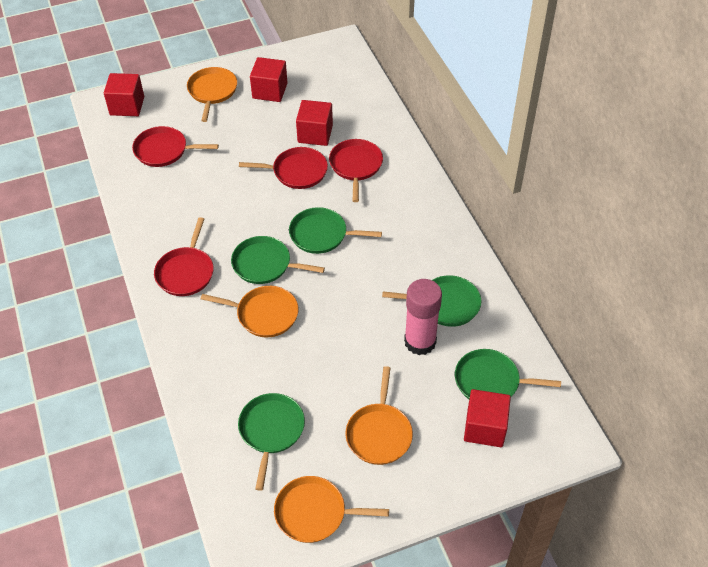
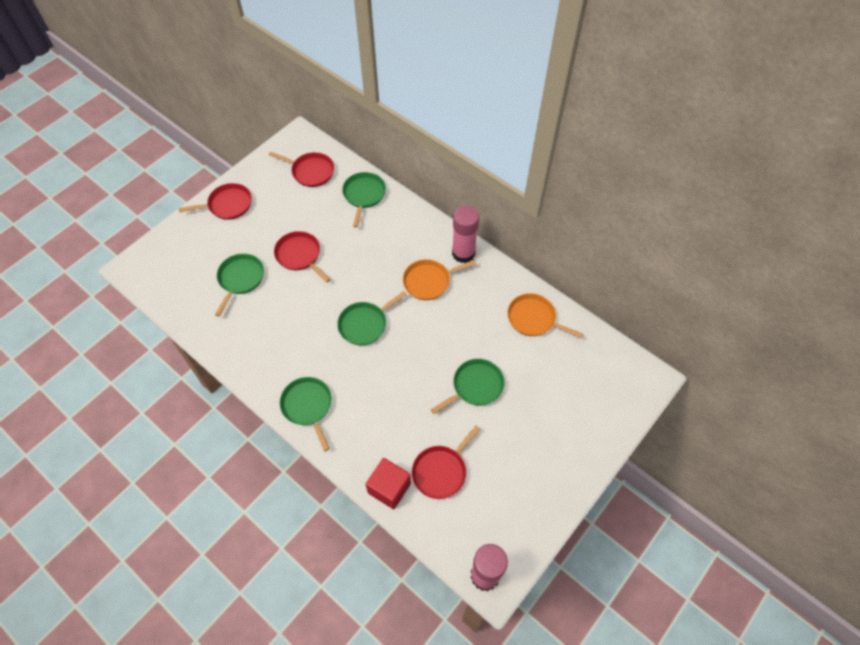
orange pan: 4 -> 2
pink glue stick: 1 -> 2
red cube: 4 -> 1

